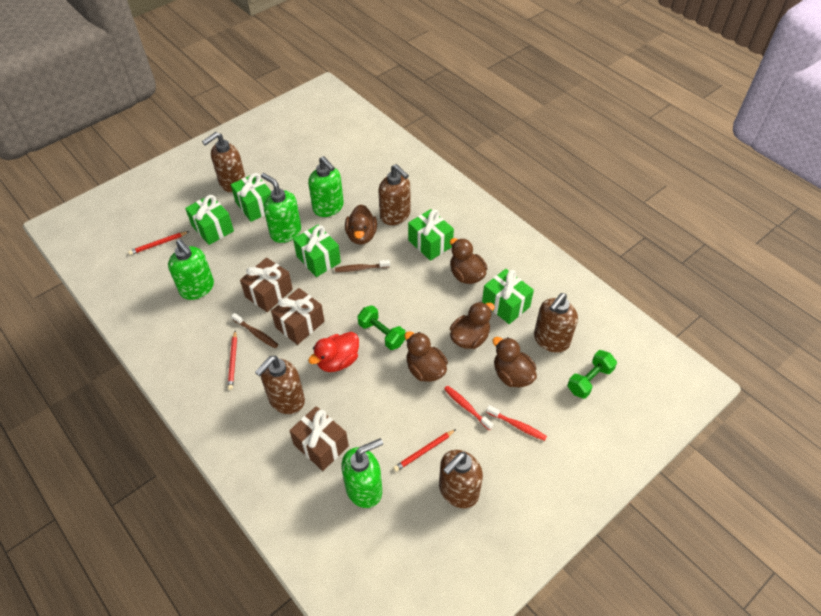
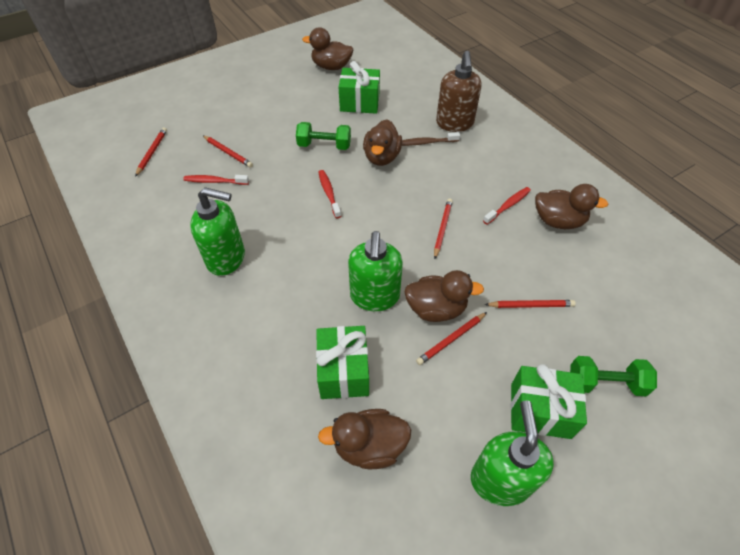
brown gift: 3 -> 0
brown soap dispenser: 5 -> 1
brown toothbrush: 2 -> 1
green gift: 5 -> 3
green soap dispenser: 4 -> 3
red duck: 1 -> 0
red pencil: 3 -> 5
red toothbrush: 2 -> 3

